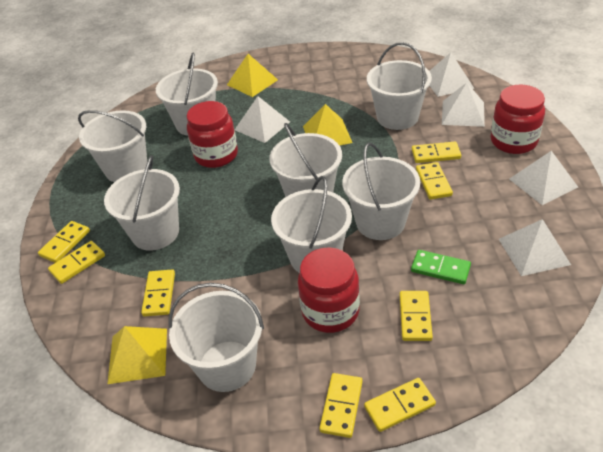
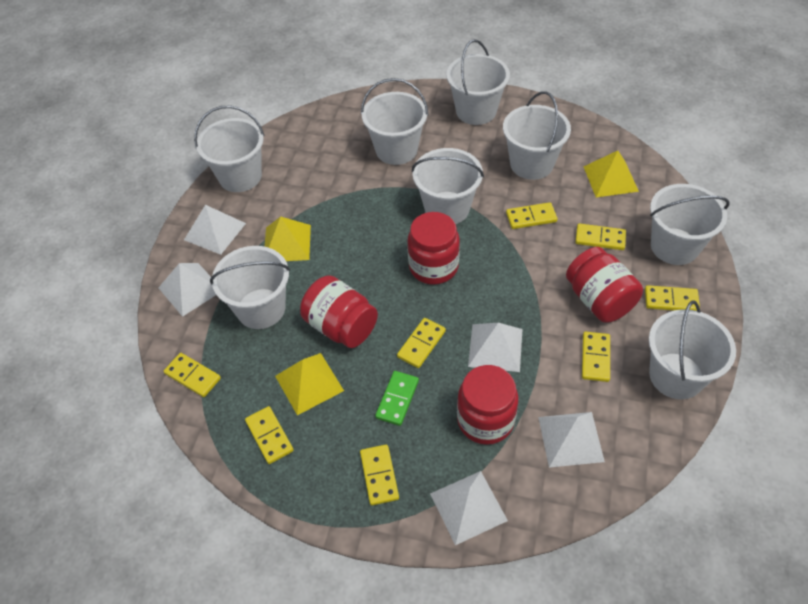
red jar: 3 -> 4

